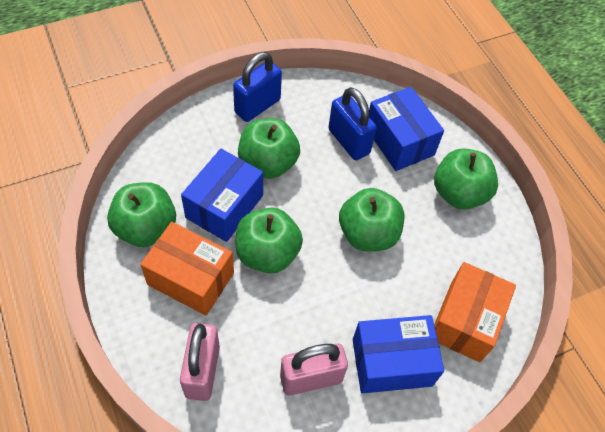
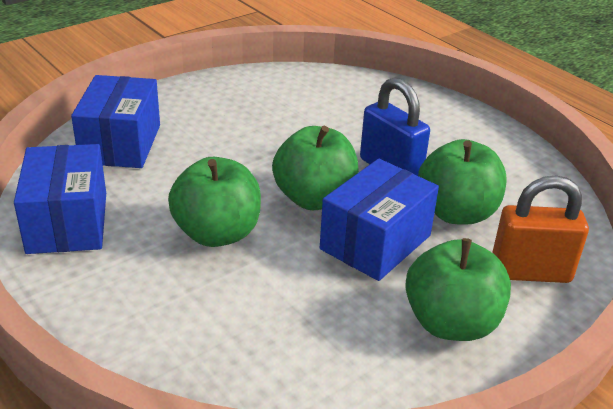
blue padlock: 2 -> 1
green apple: 5 -> 4
orange box: 2 -> 0
orange padlock: 0 -> 1
pink padlock: 2 -> 0

